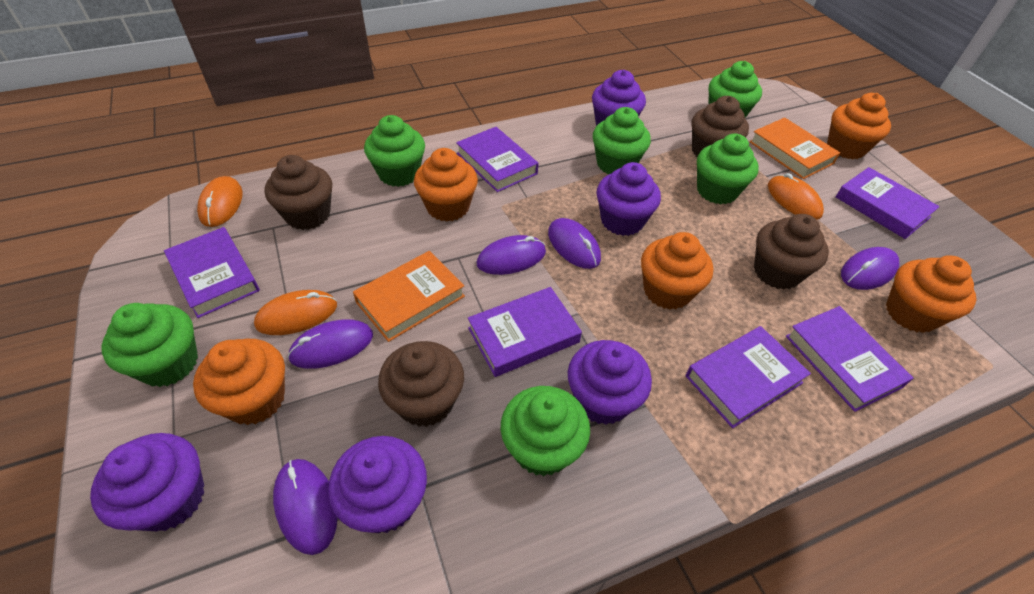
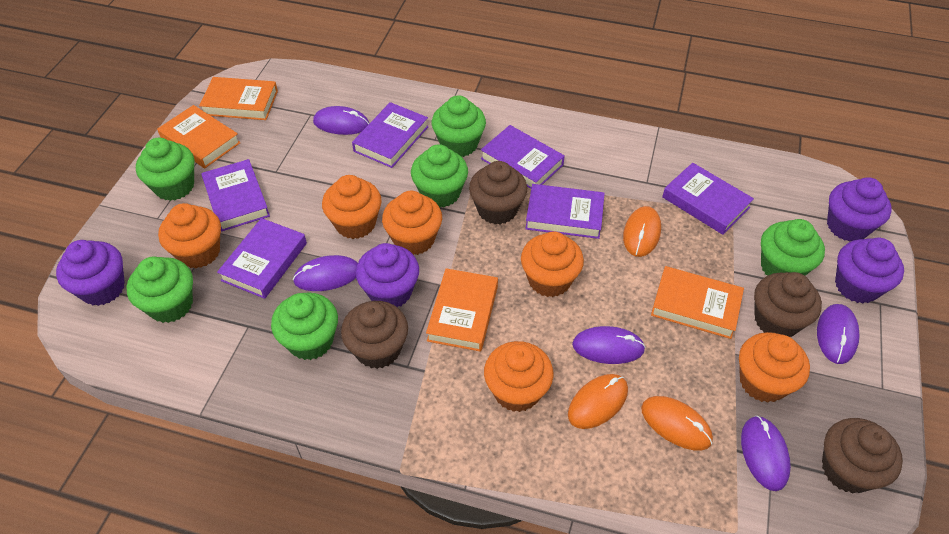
orange book: 2 -> 4
orange cupcake: 5 -> 6
purple cupcake: 5 -> 4

